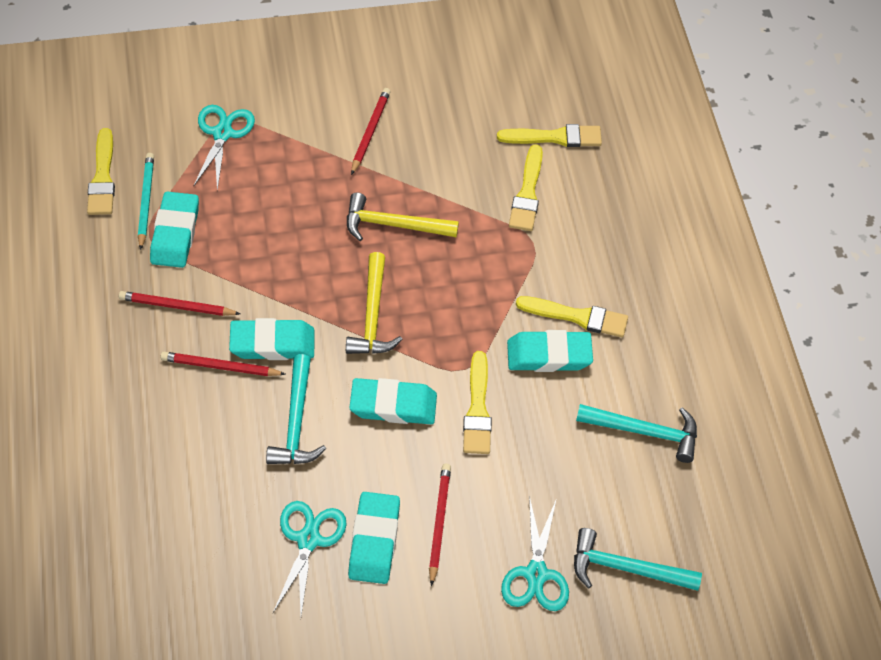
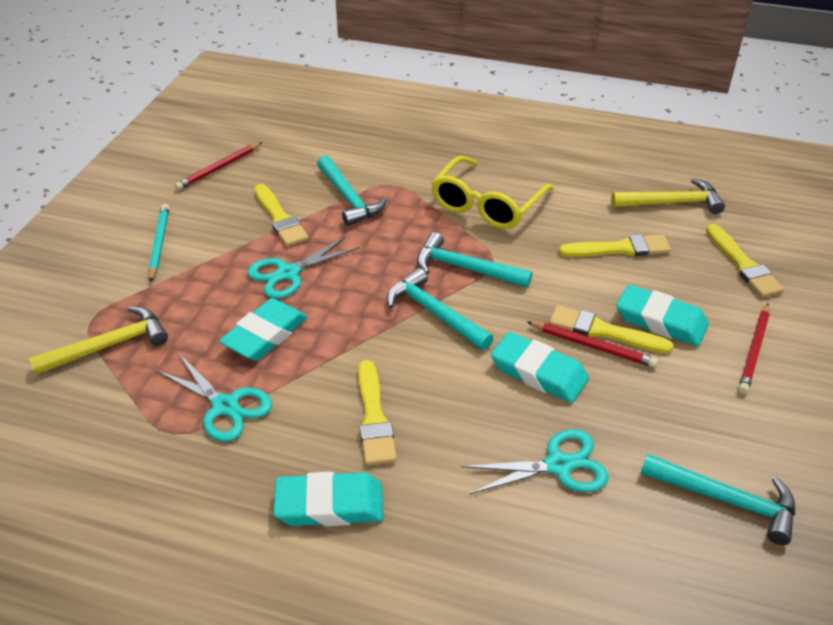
red pencil: 4 -> 3
turquoise eraser: 5 -> 4
turquoise hammer: 3 -> 4
yellow glasses: 0 -> 1

